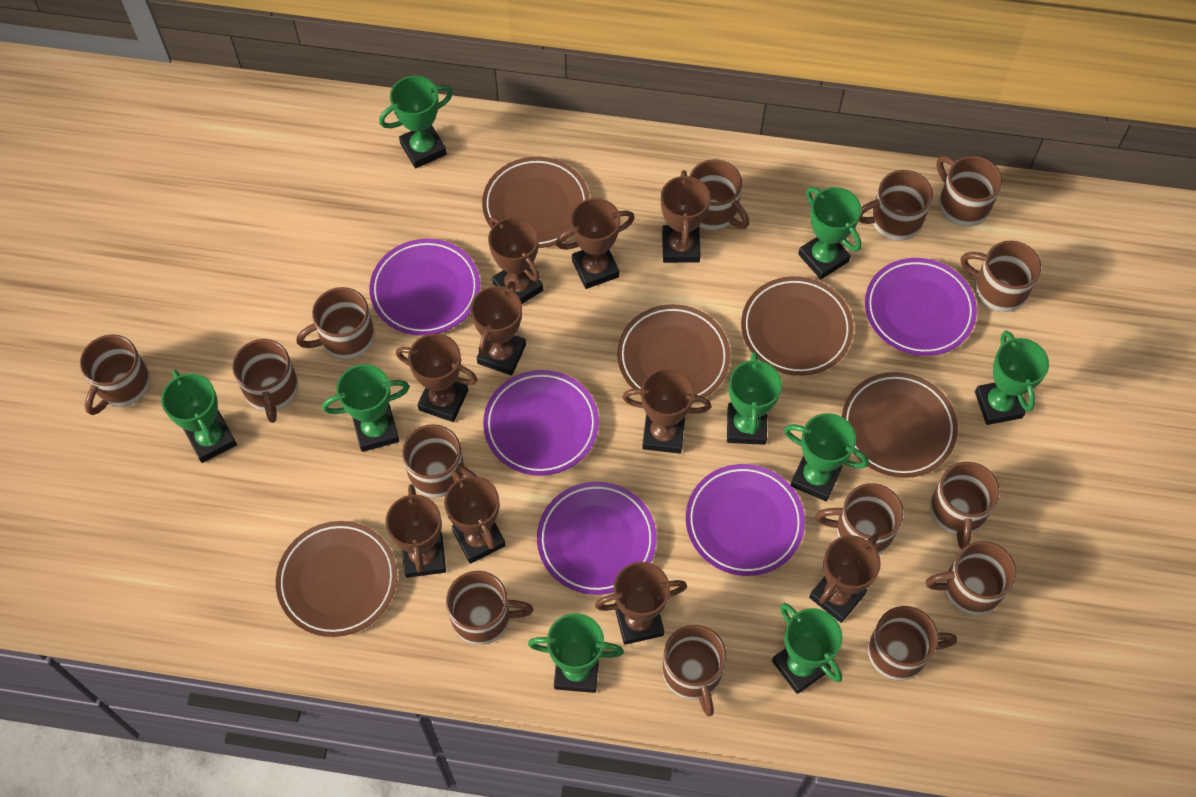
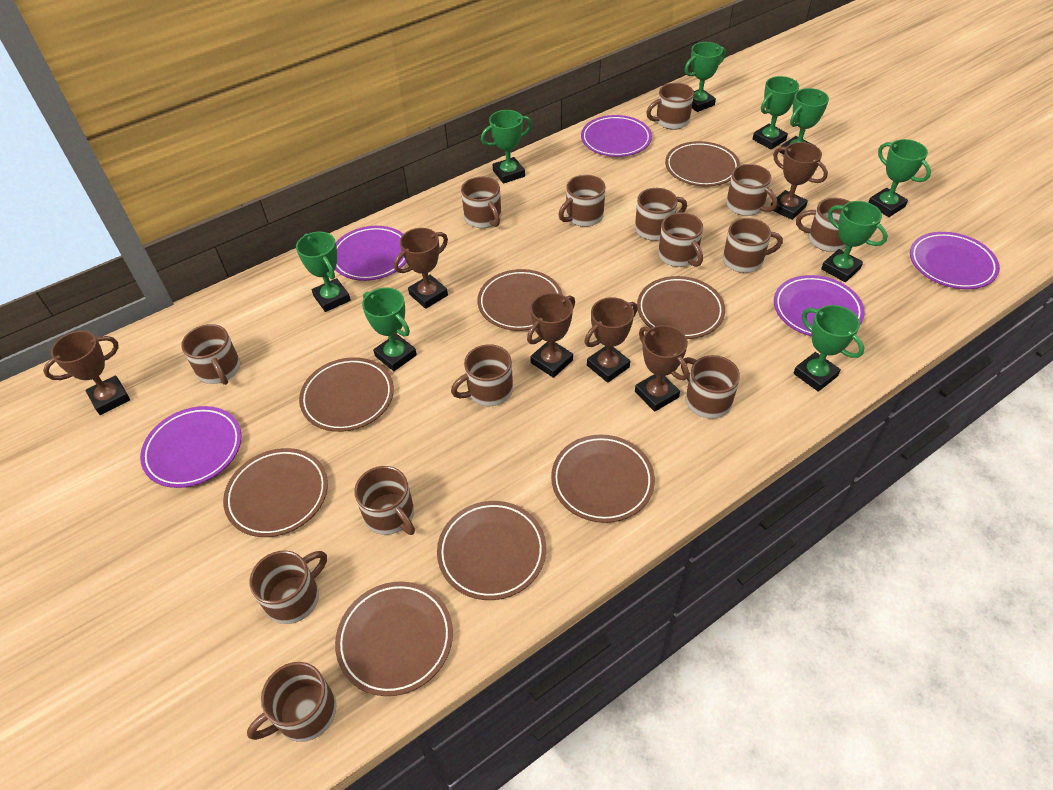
brown plate: 5 -> 8
brown trophy: 10 -> 6

